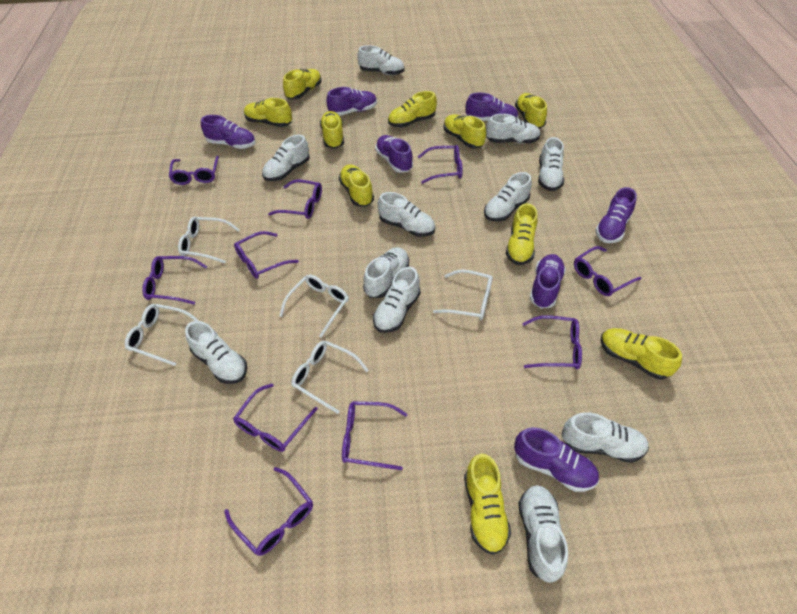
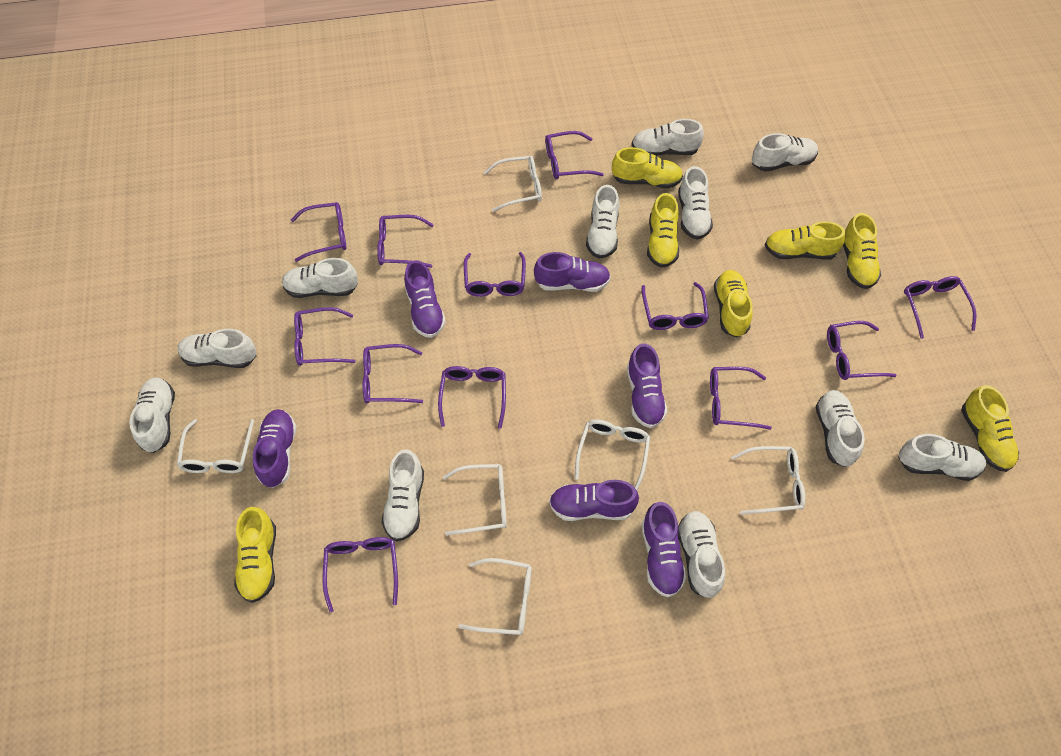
purple glasses: 10 -> 12
purple shoe: 7 -> 6
white glasses: 5 -> 6
yellow shoe: 10 -> 7

